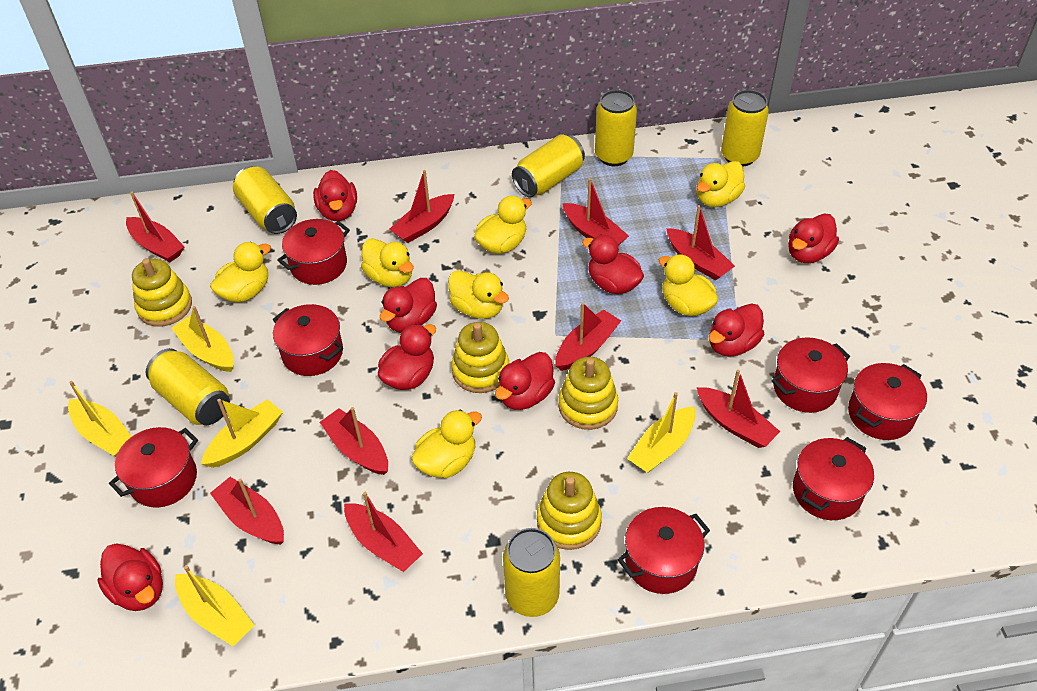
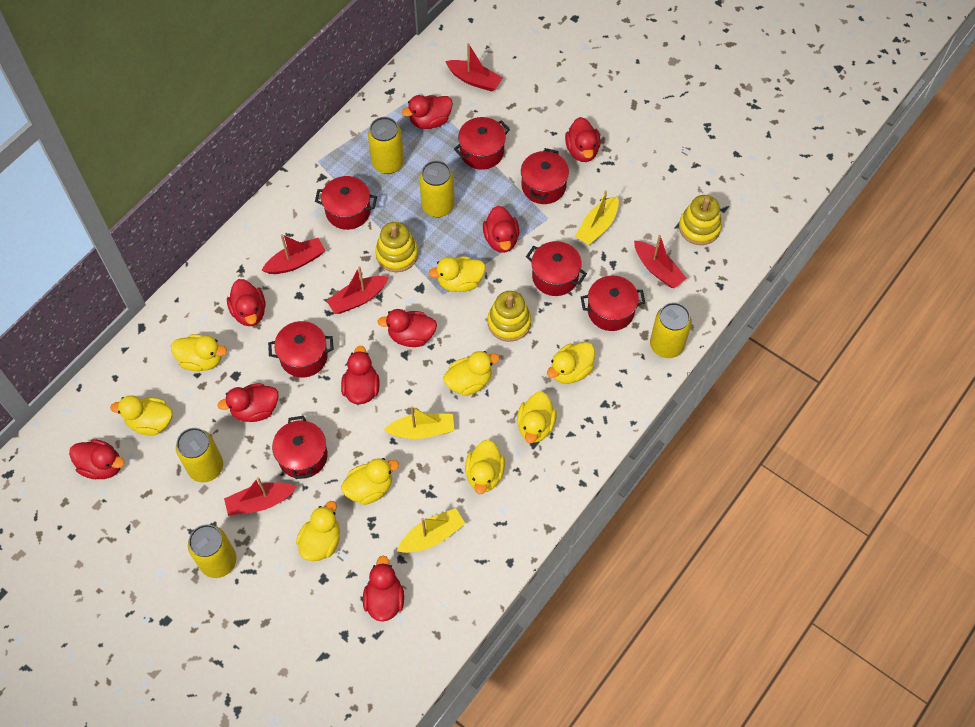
red boat: 9 -> 5
red duck: 8 -> 9
yellow boat: 5 -> 3
yellow can: 6 -> 5
yellow duck: 7 -> 9
yellow stacking toy: 4 -> 3

